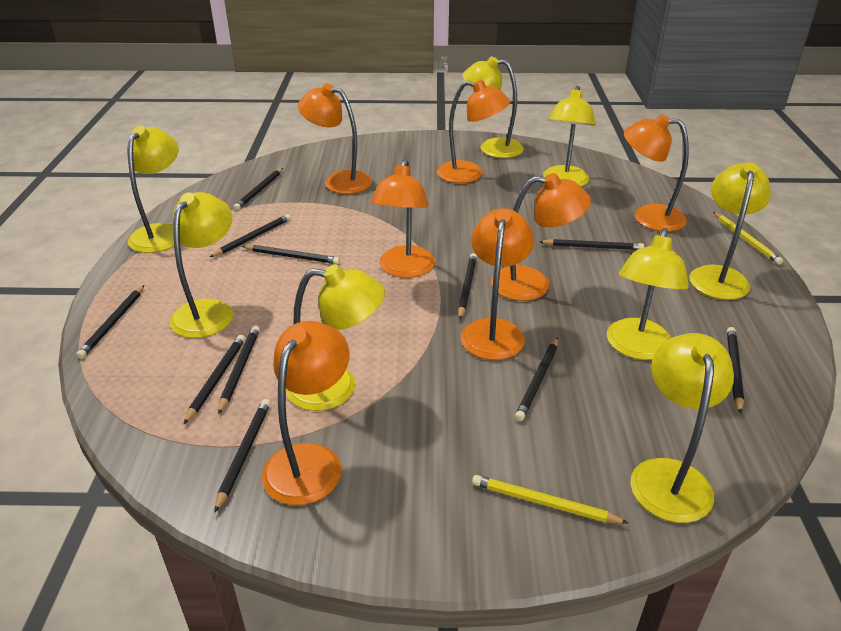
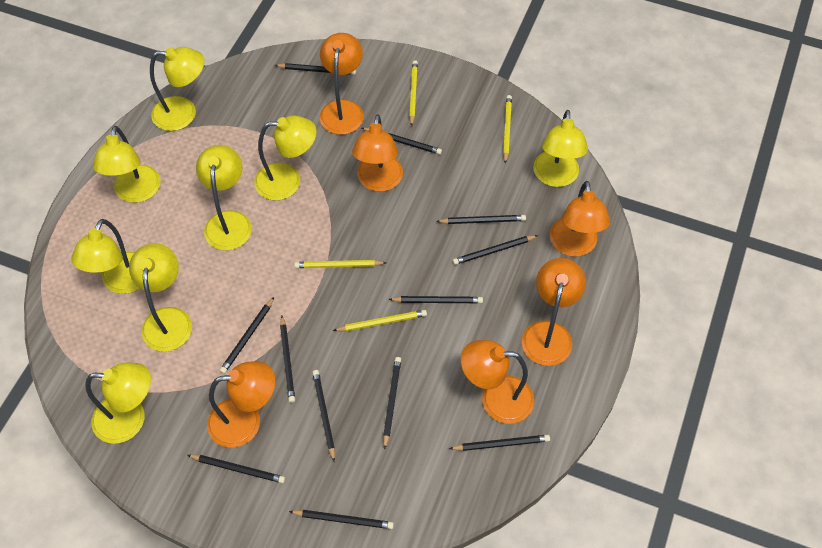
black pencil: 11 -> 12
orange lamp: 7 -> 6
yellow pencil: 2 -> 4

